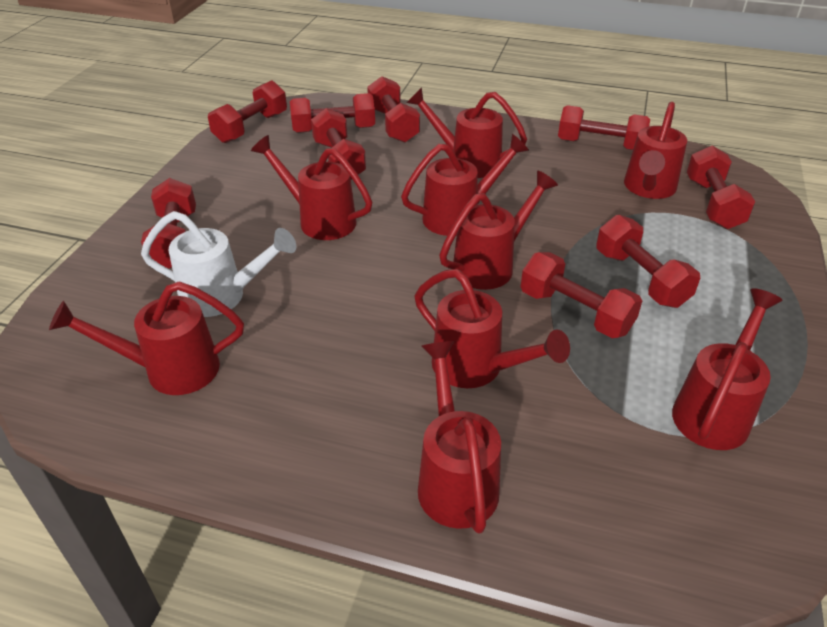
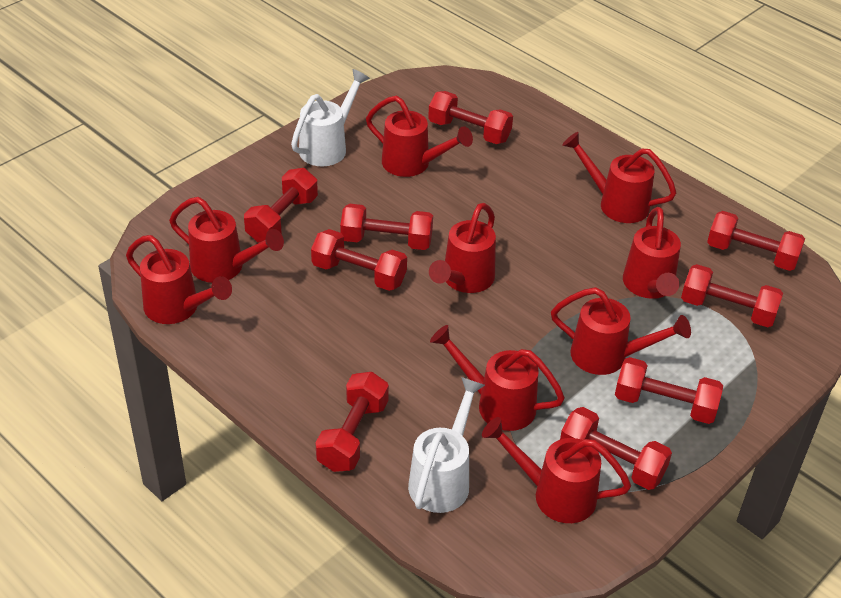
white watering can: 1 -> 2

